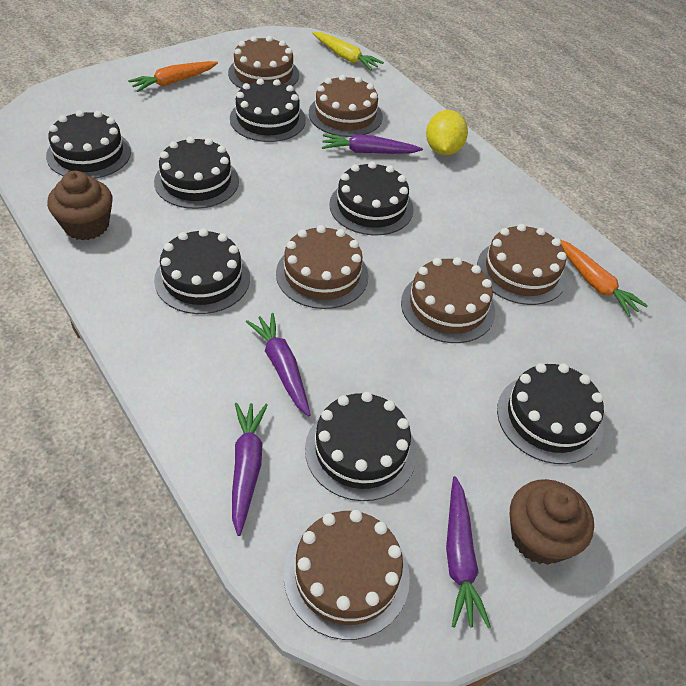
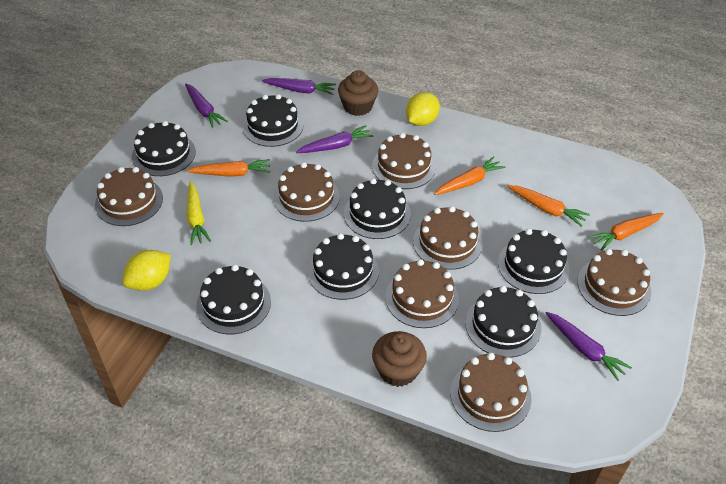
brown cake: 6 -> 7
orange carrot: 2 -> 4
yellow lemon: 1 -> 2

